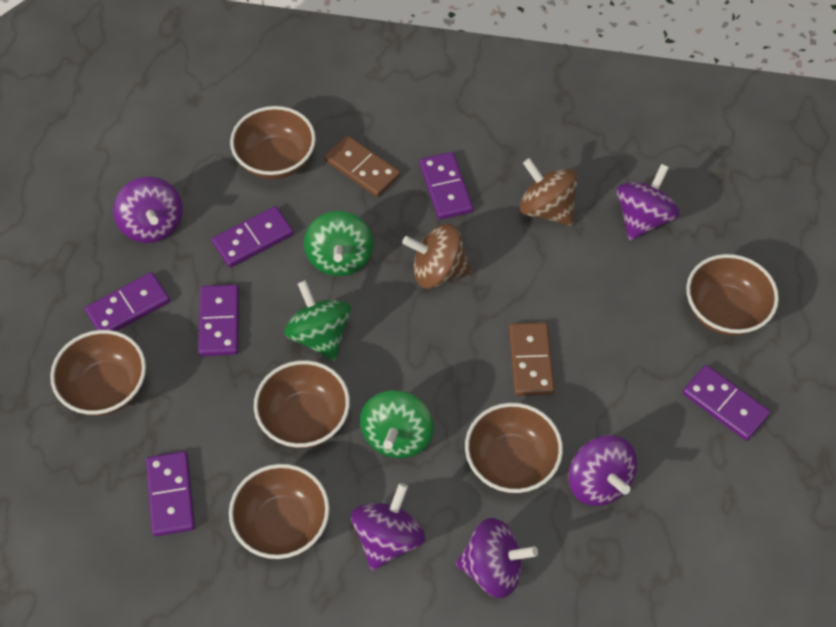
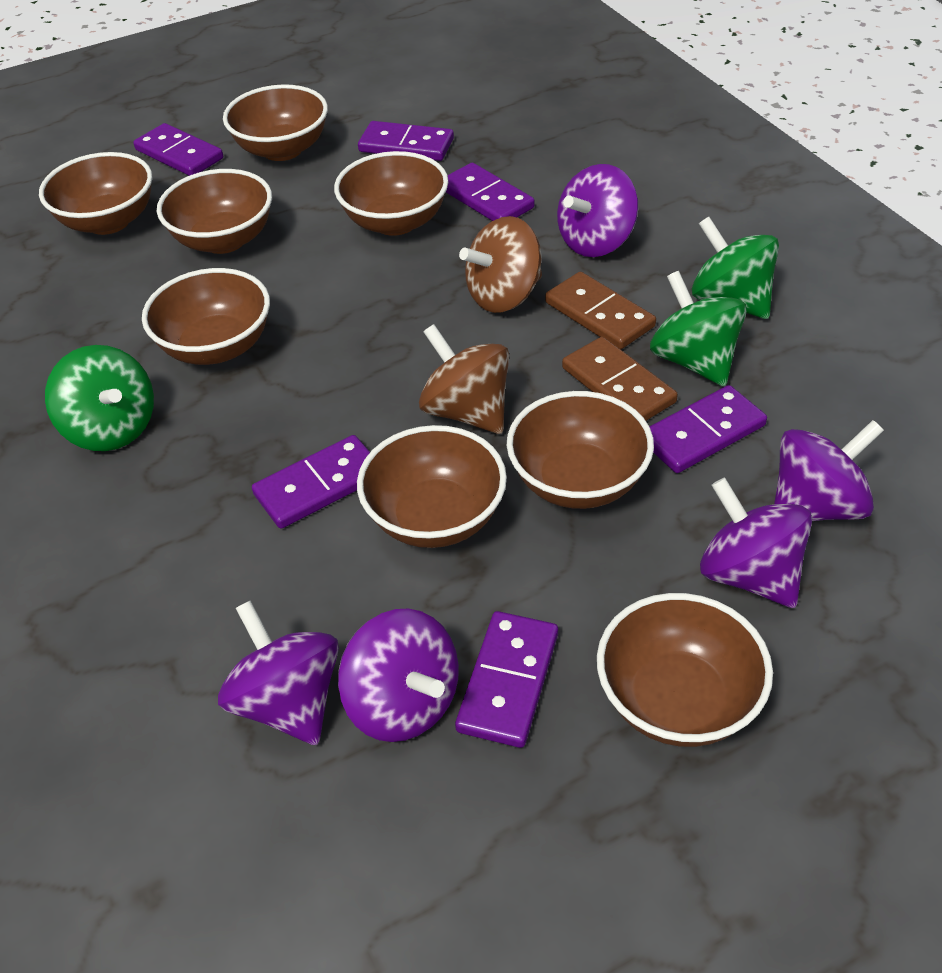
brown bowl: 6 -> 8

